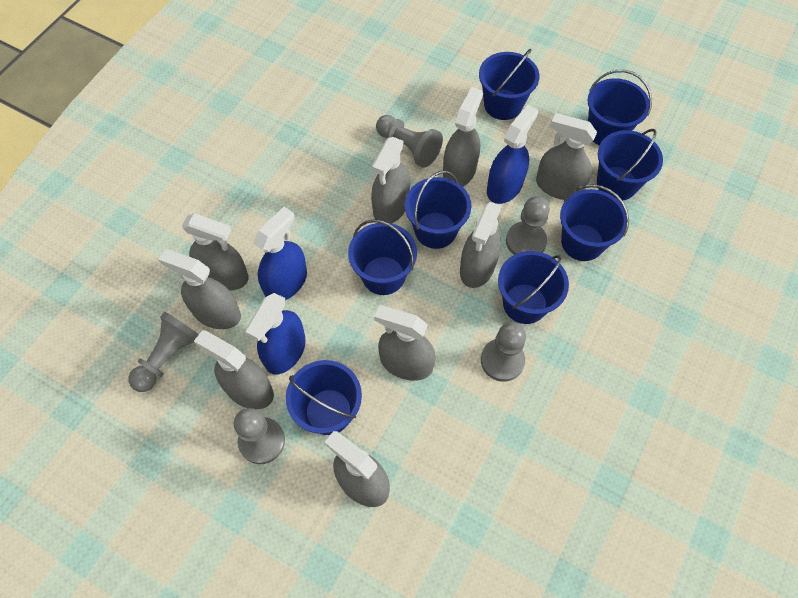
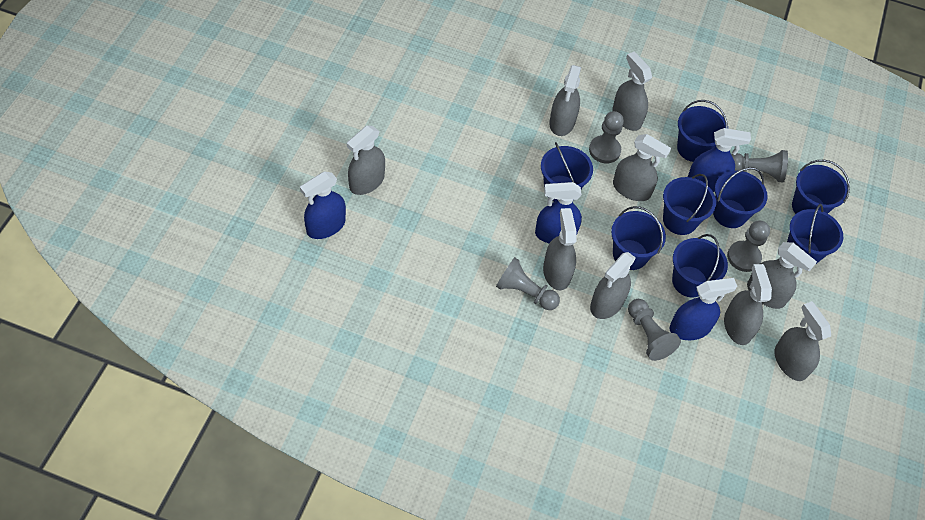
blue spray bottle: 3 -> 4

